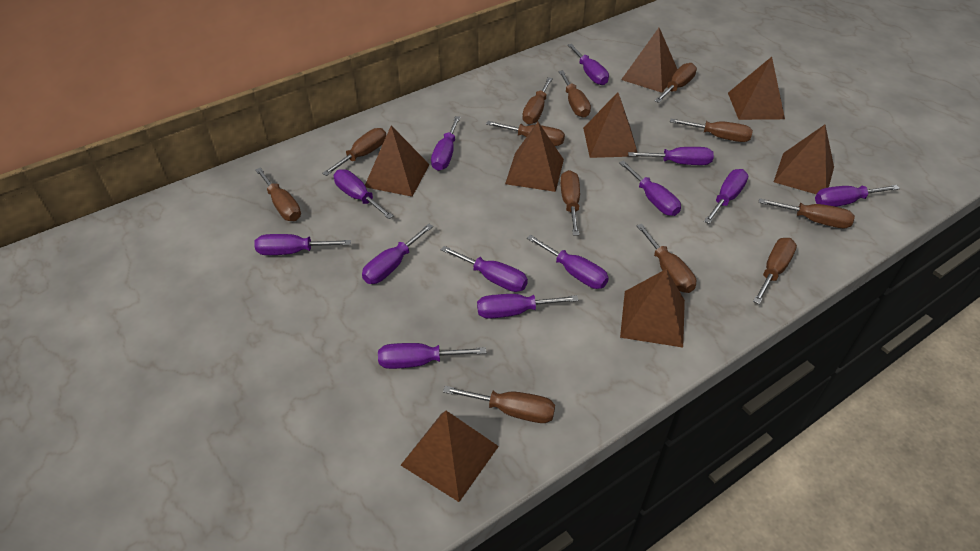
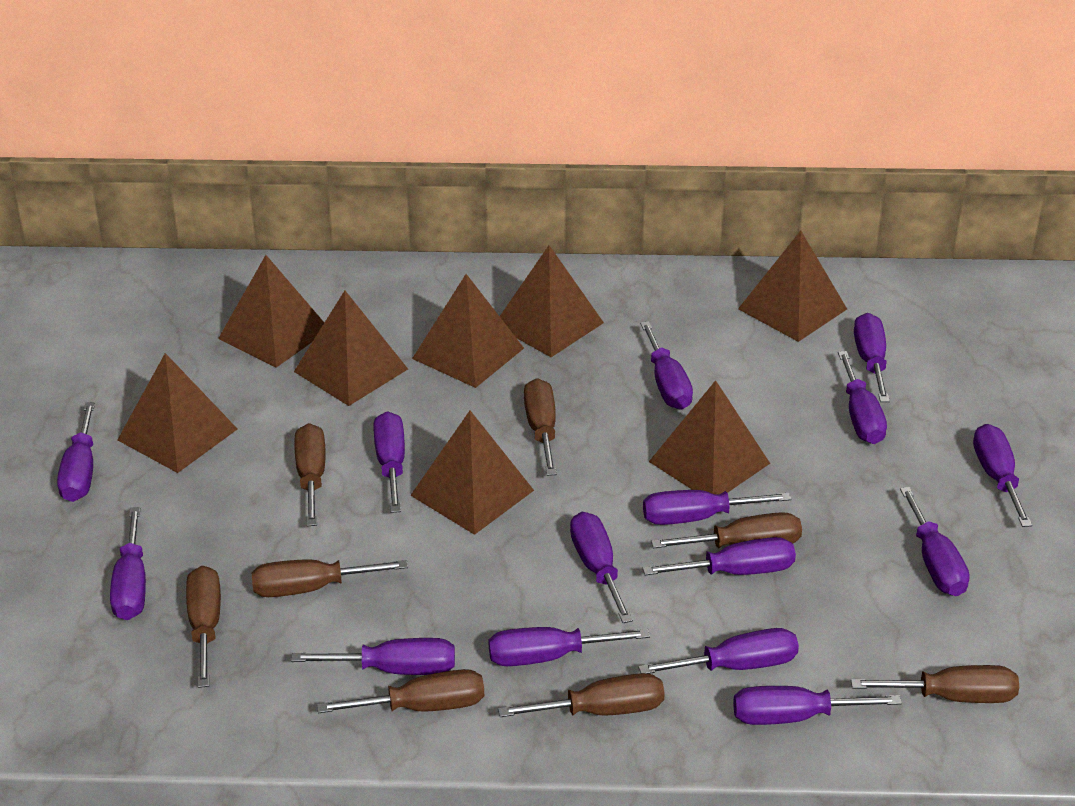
brown screwdriver: 12 -> 8
purple screwdriver: 13 -> 15

